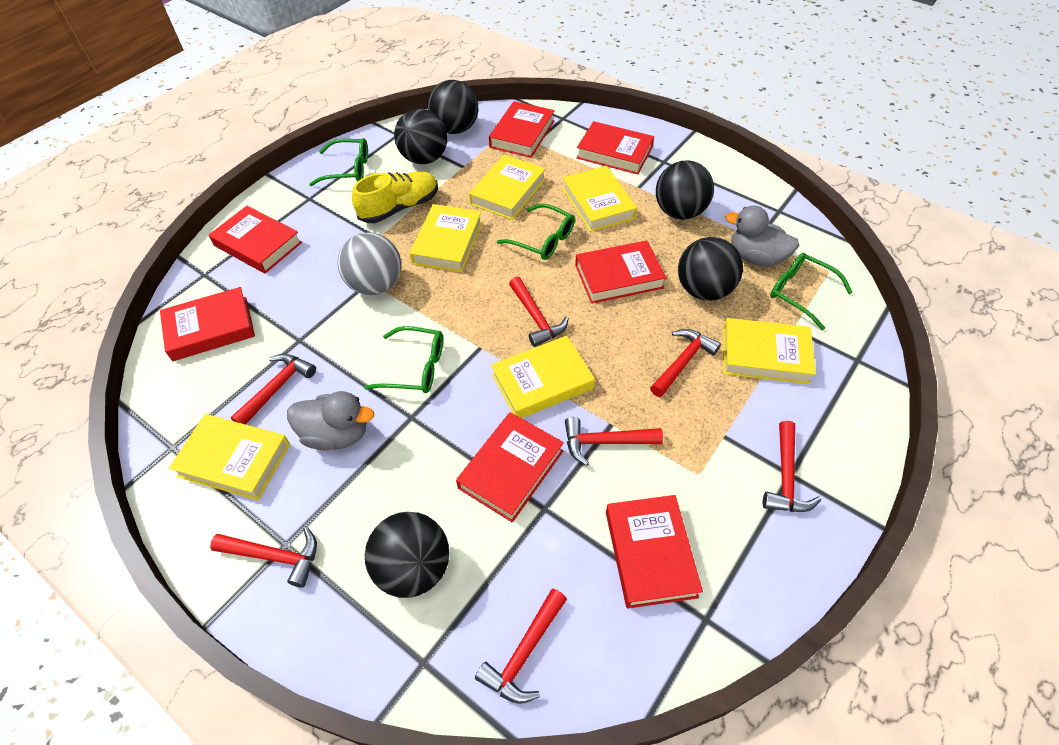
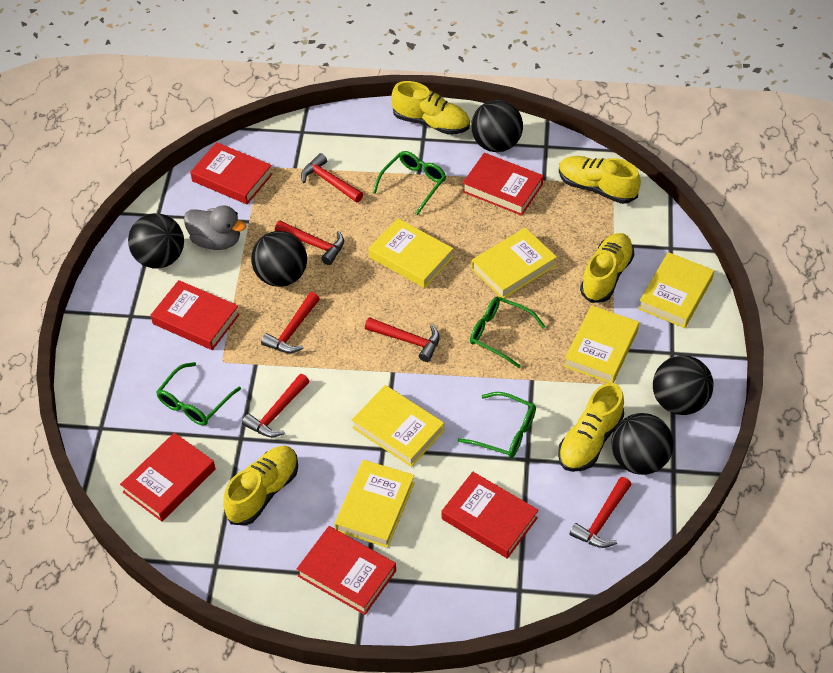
grey ball: 1 -> 0
grey duck: 2 -> 1
red book: 7 -> 6
red hammer: 7 -> 6
yellow shoe: 1 -> 5

